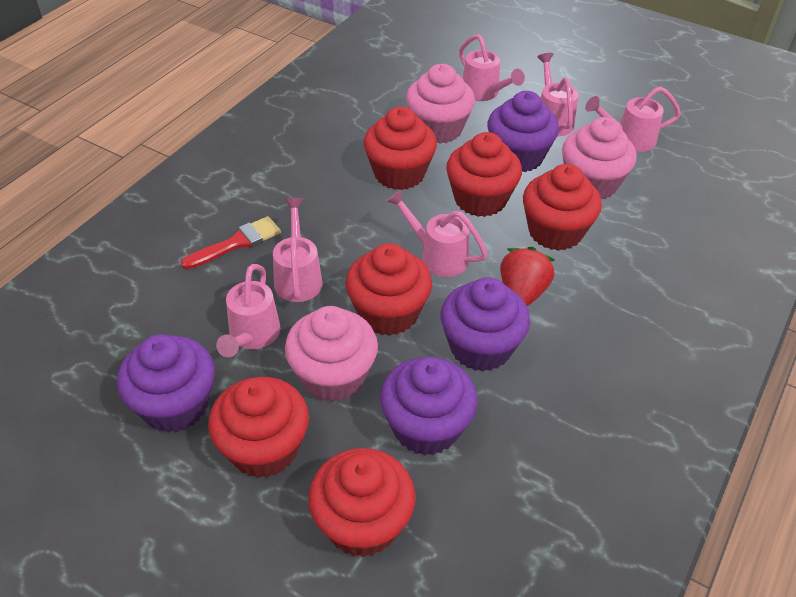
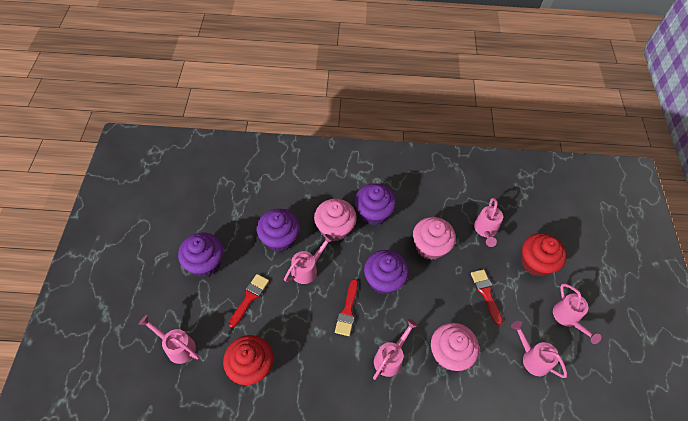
red brush: 1 -> 3
red cupcake: 6 -> 2
red strawberry: 1 -> 0

